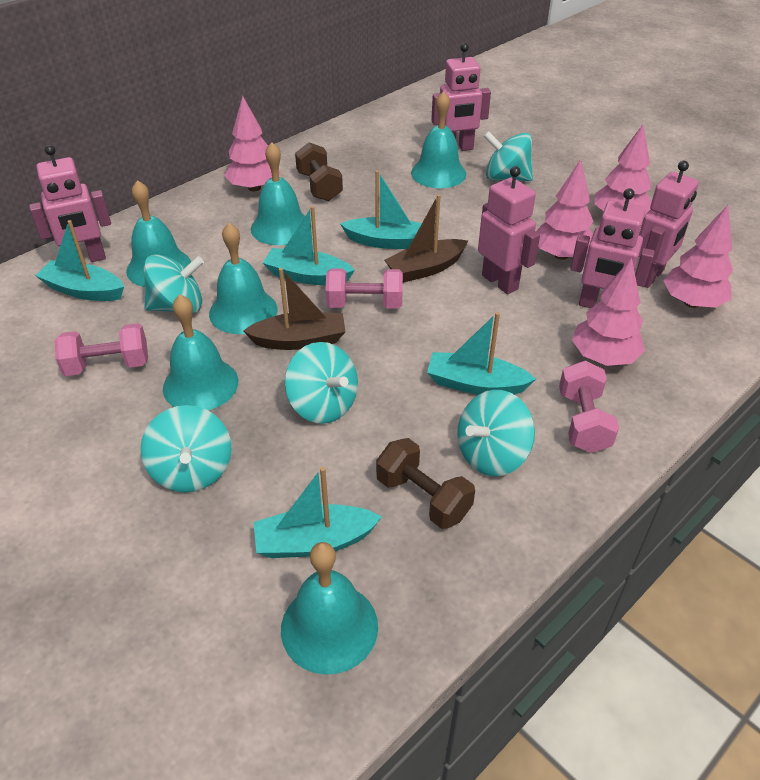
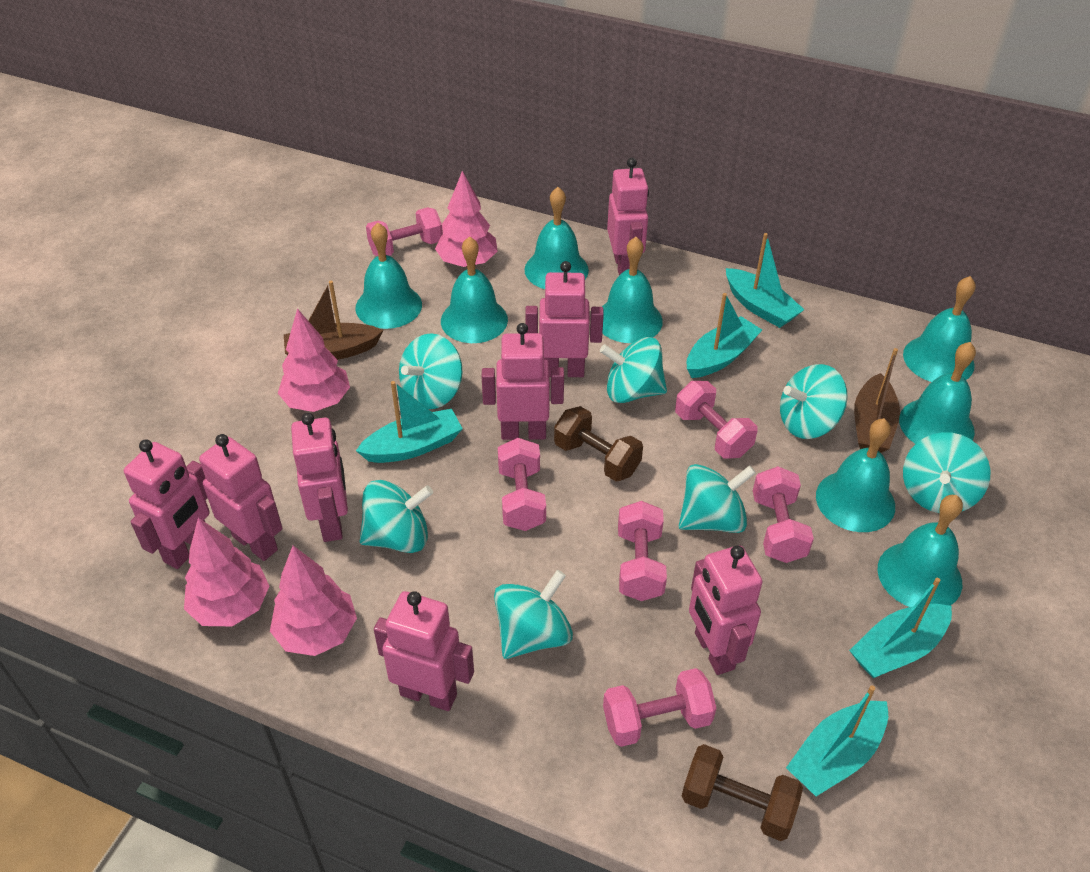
pink dumbbell: 3 -> 6
pink robot: 5 -> 8
pink tree: 5 -> 4
turquoise bell: 6 -> 8
turquoise spinning top: 5 -> 7

